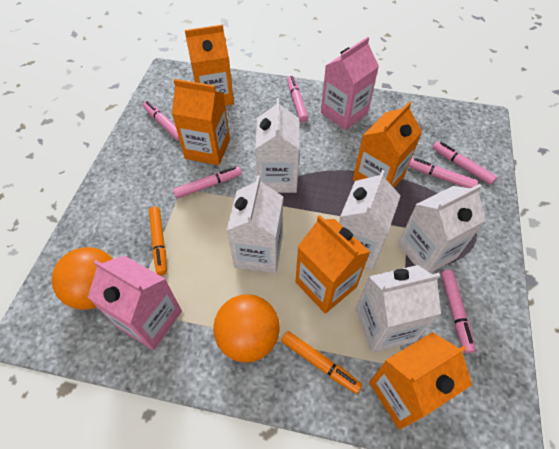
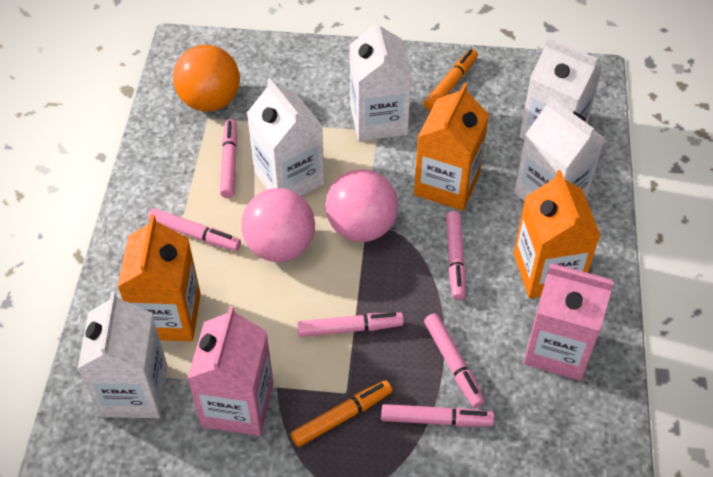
orange ball: 2 -> 1
orange carton: 5 -> 3
pink ball: 0 -> 2

